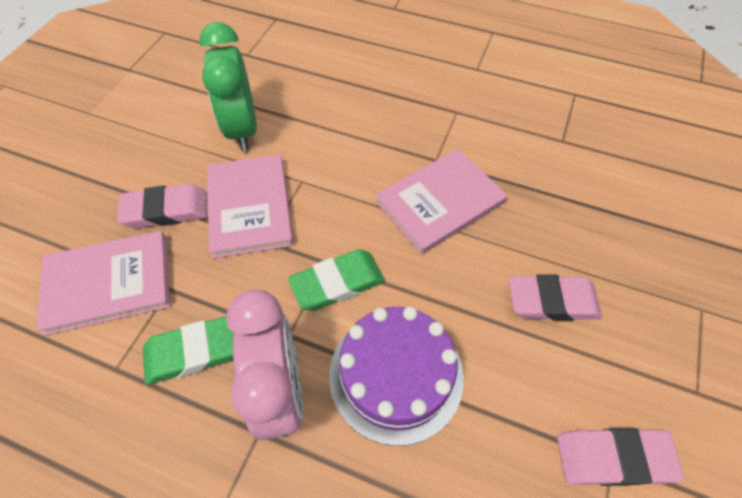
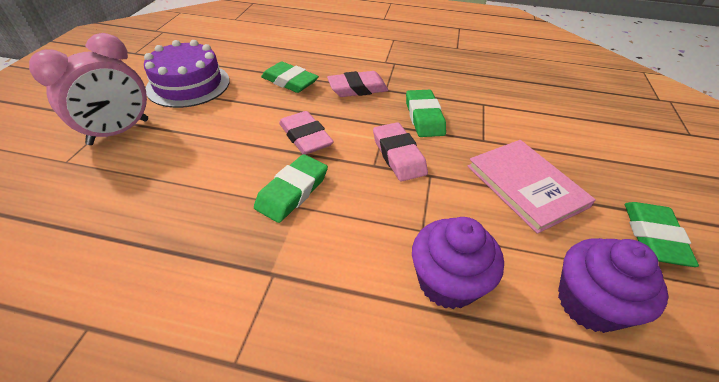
green clock: 1 -> 0
green eraser: 2 -> 4
pink book: 3 -> 1
purple cupcake: 0 -> 2

